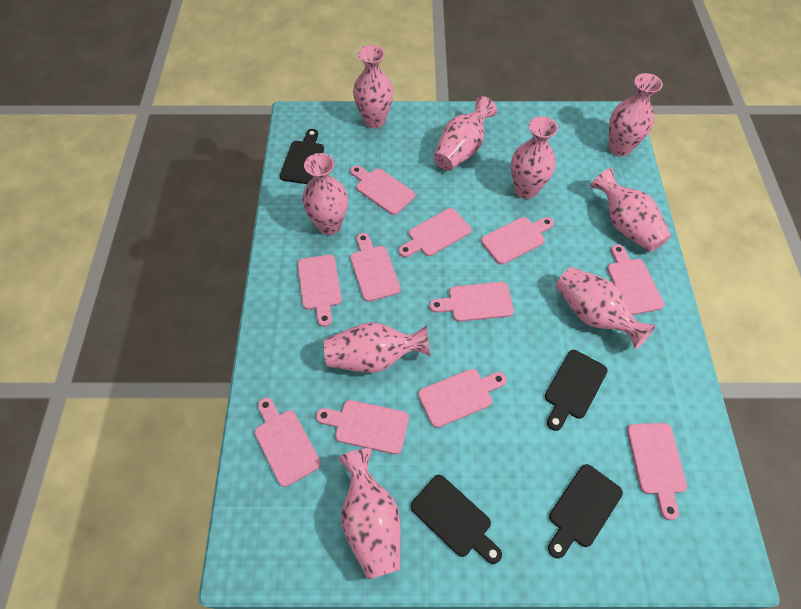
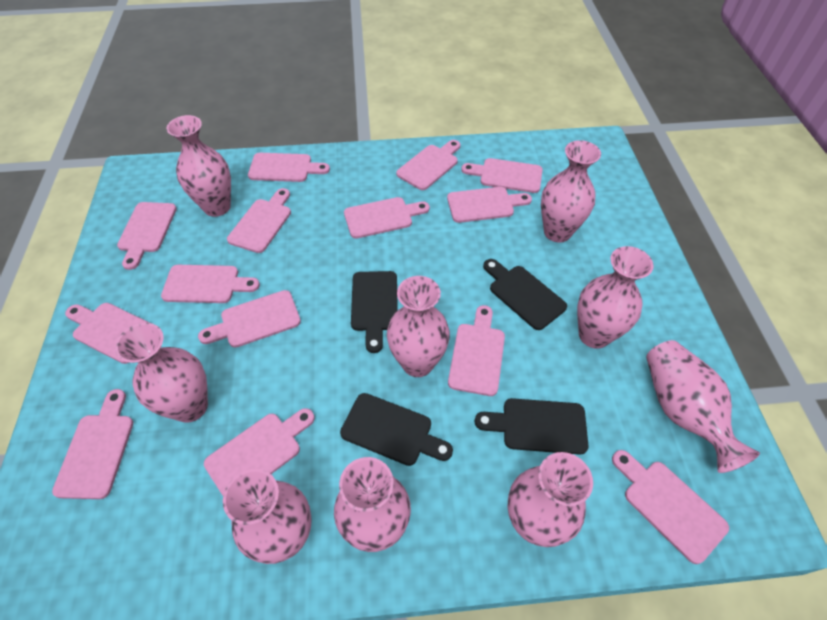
pink cutting board: 11 -> 14

